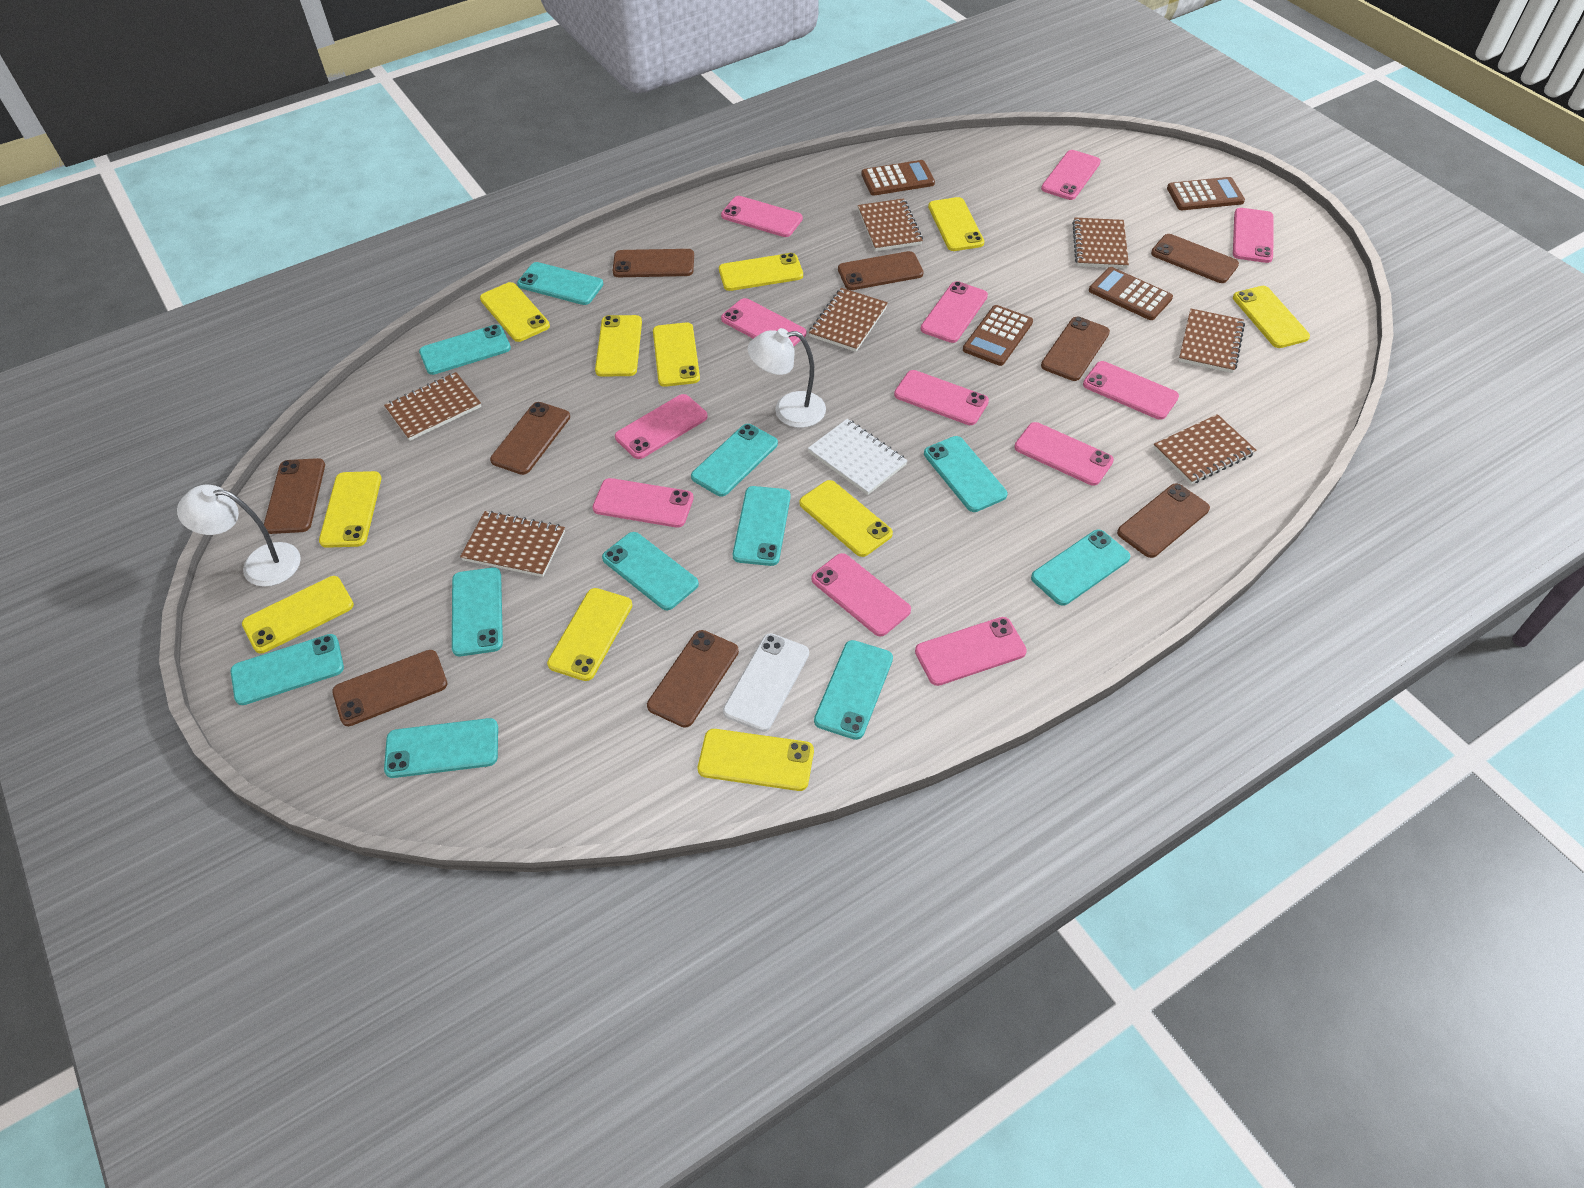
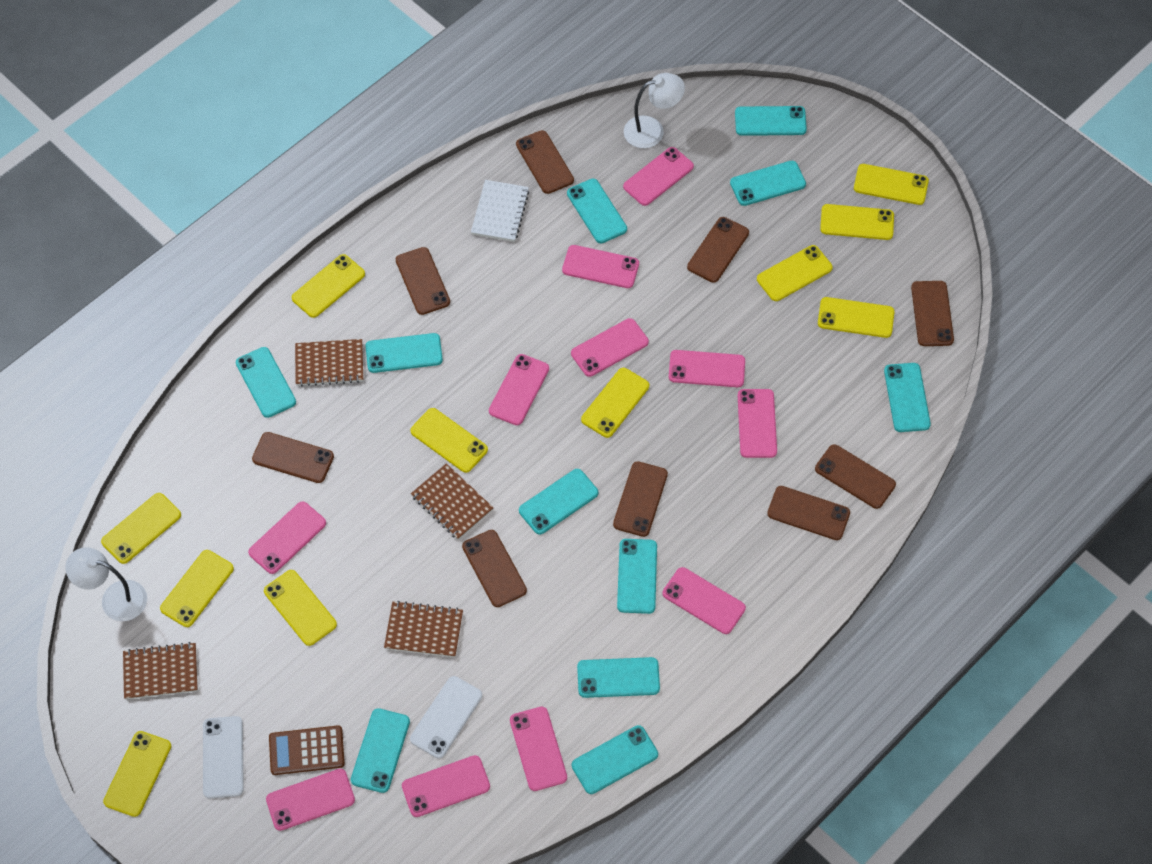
brown calculator: 4 -> 1
brown notebook: 7 -> 4
pink phone: 12 -> 11
white phone: 1 -> 2

